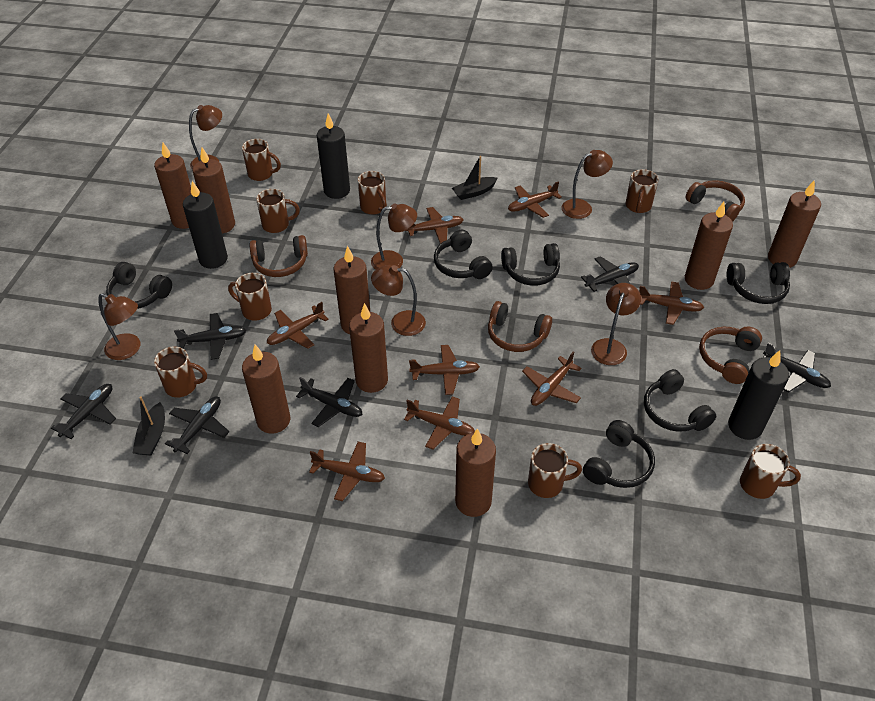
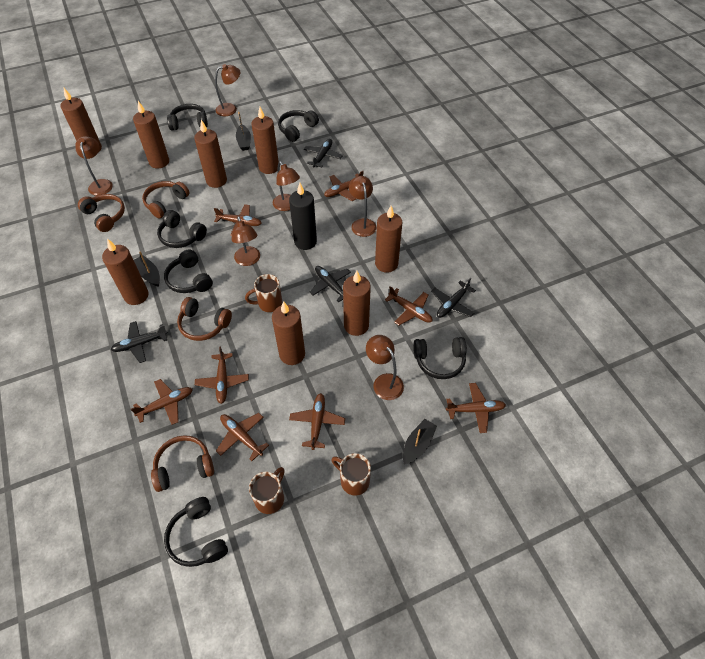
black boat: 2 -> 3
black candle: 3 -> 1
black plane: 6 -> 4
brown mug: 8 -> 3

